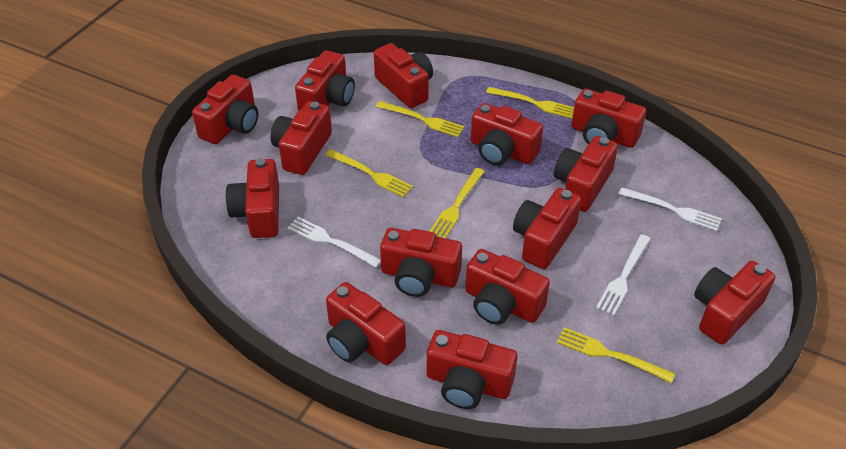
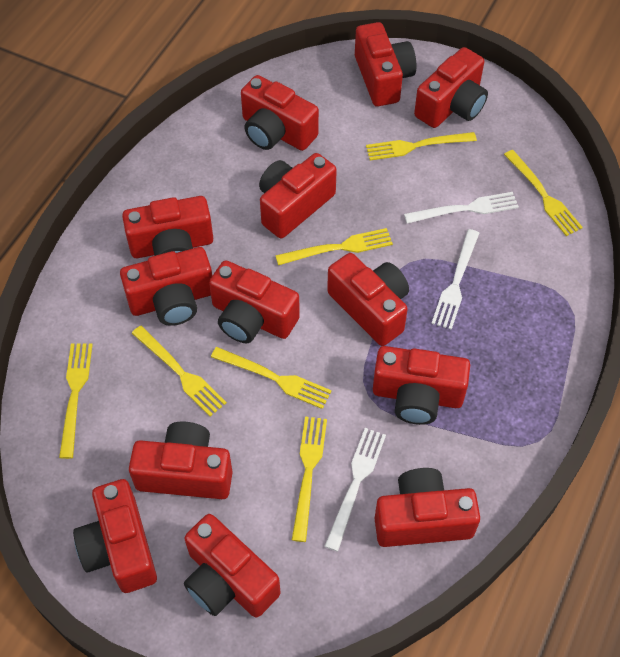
red camera: 14 -> 13
yellow fork: 5 -> 7

